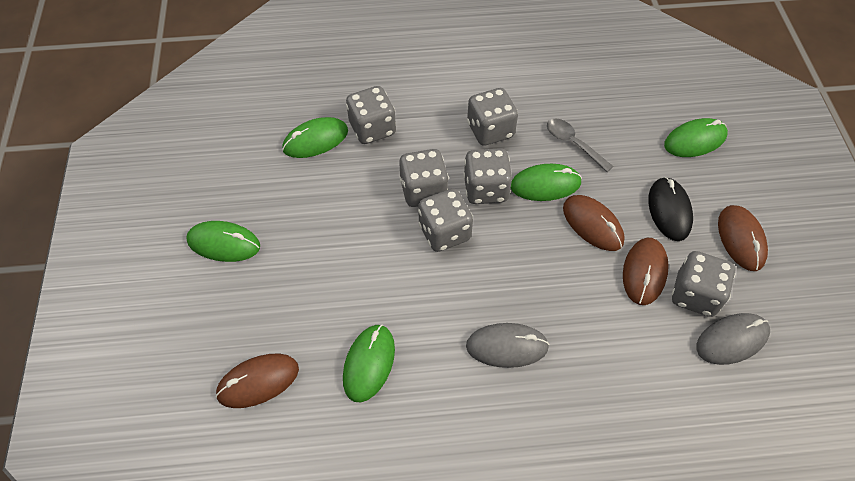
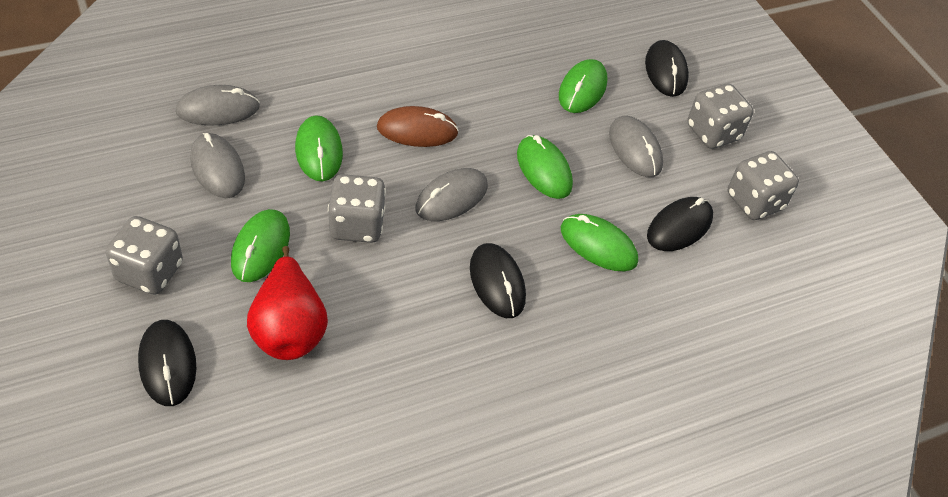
black mouse: 1 -> 4
brown mouse: 4 -> 1
grey dice: 6 -> 4
grey mouse: 2 -> 4
grey spoon: 1 -> 0
red pear: 0 -> 1

